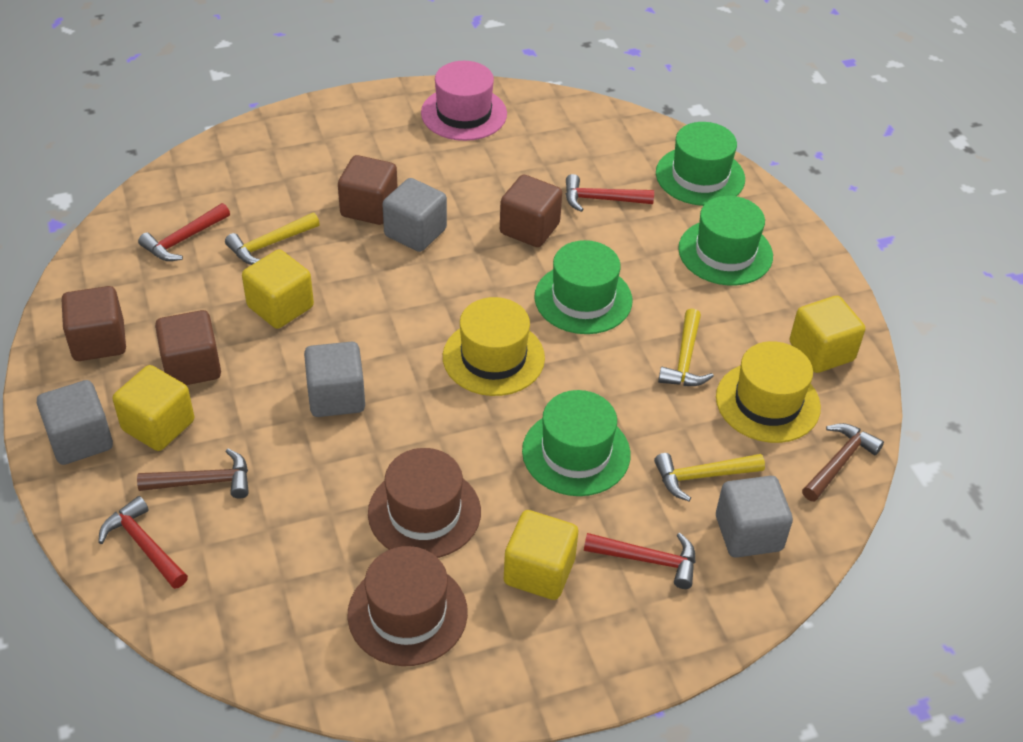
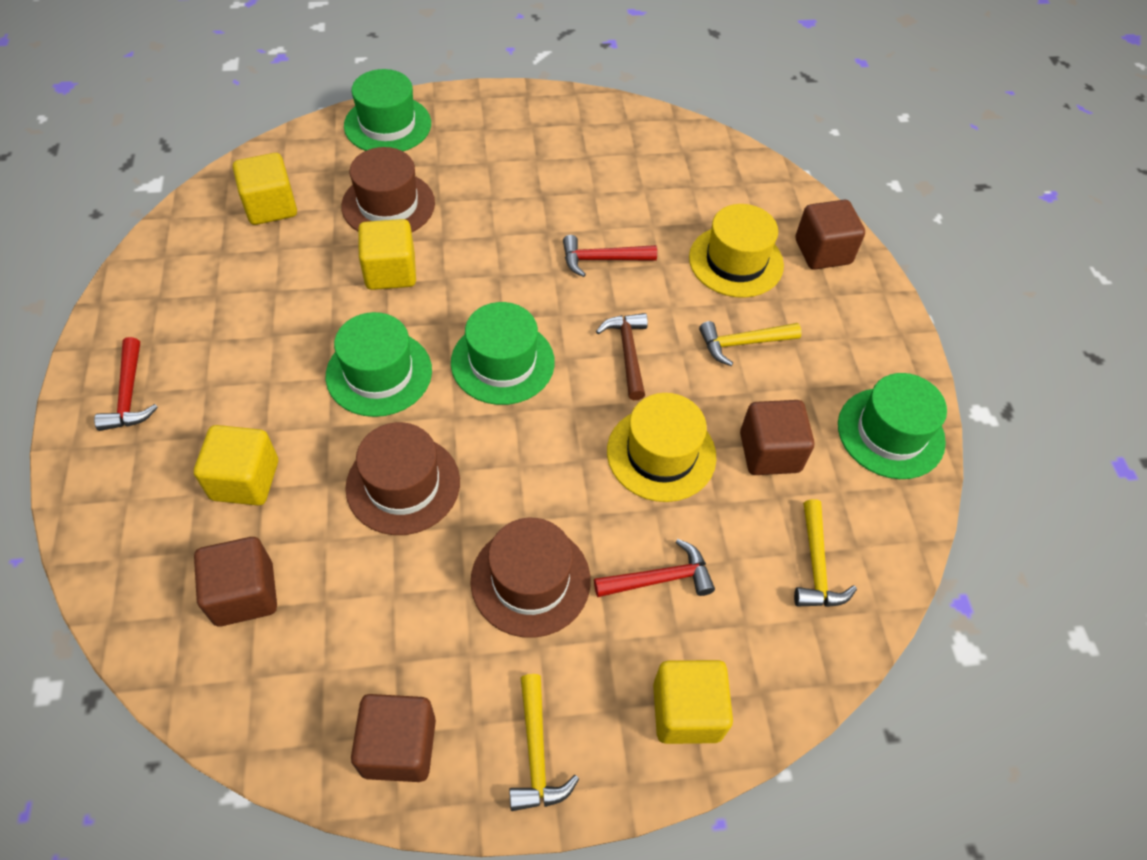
brown hammer: 2 -> 1
brown hat: 2 -> 3
grey cube: 4 -> 0
pink hat: 1 -> 0
red hammer: 4 -> 3

